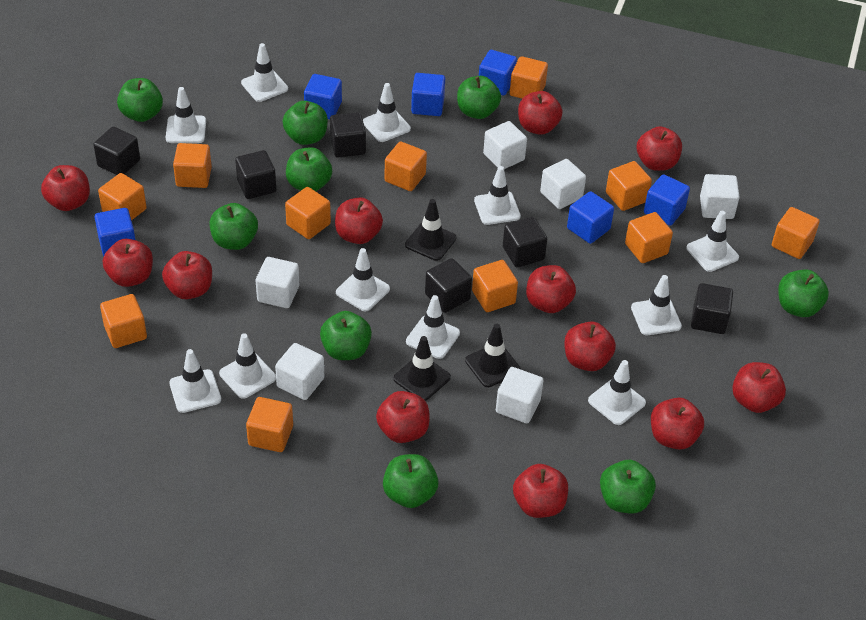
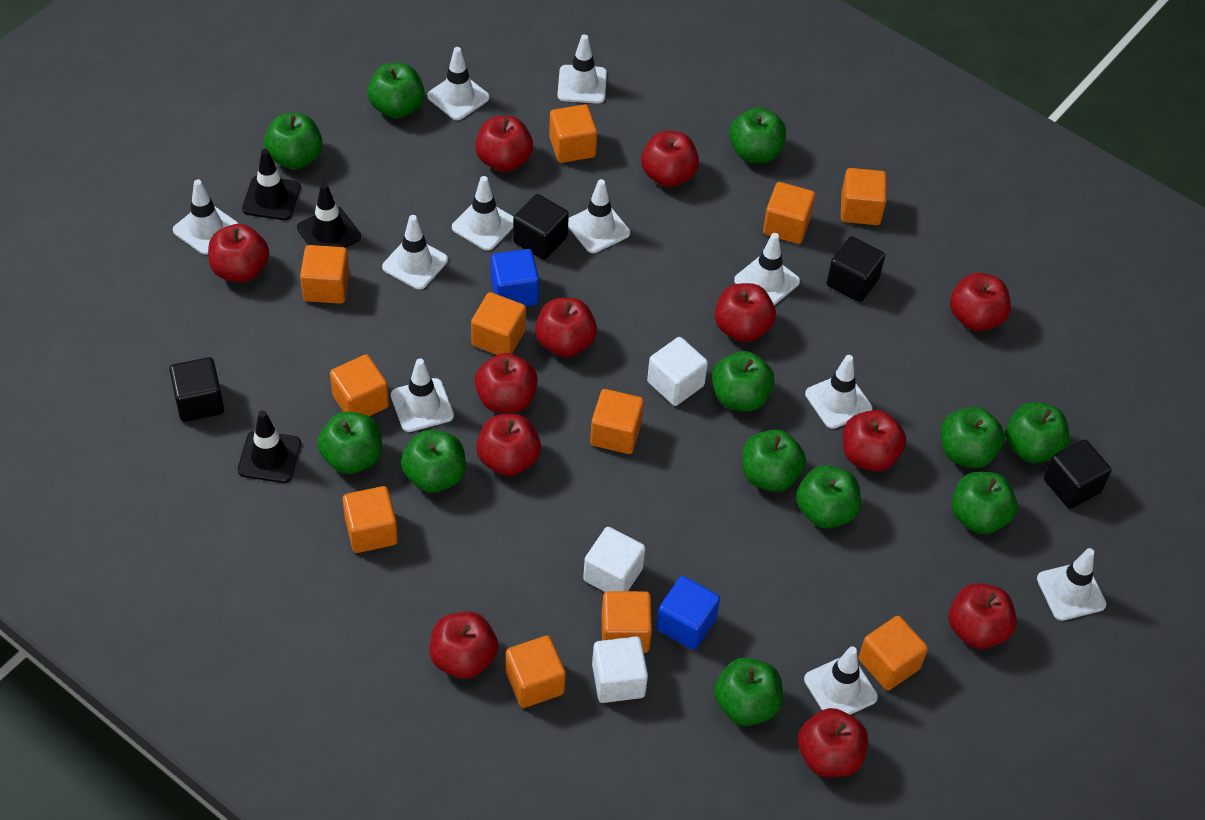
black cube: 6 -> 4
blue cube: 6 -> 2
green apple: 9 -> 12
white cube: 6 -> 3

